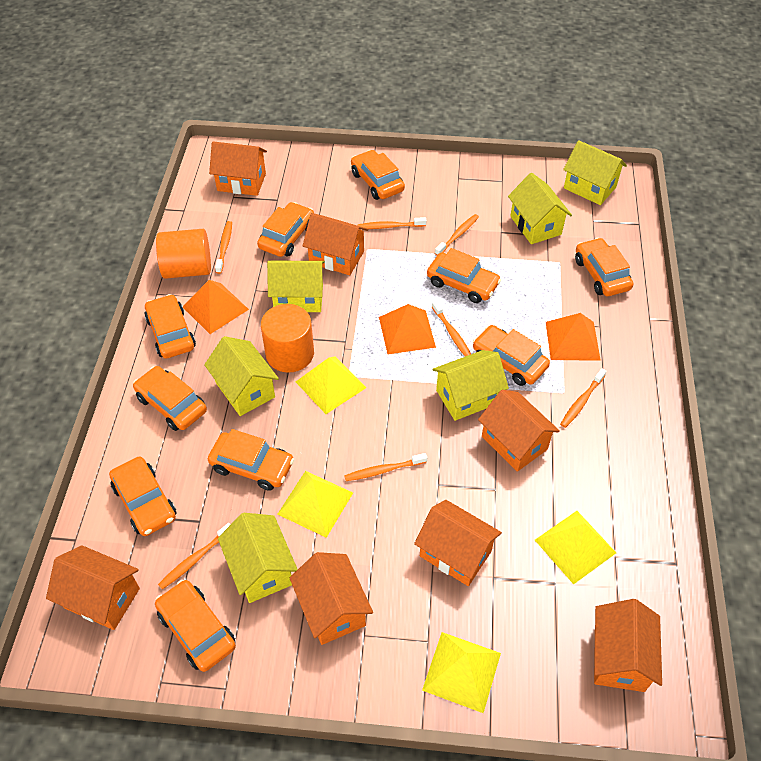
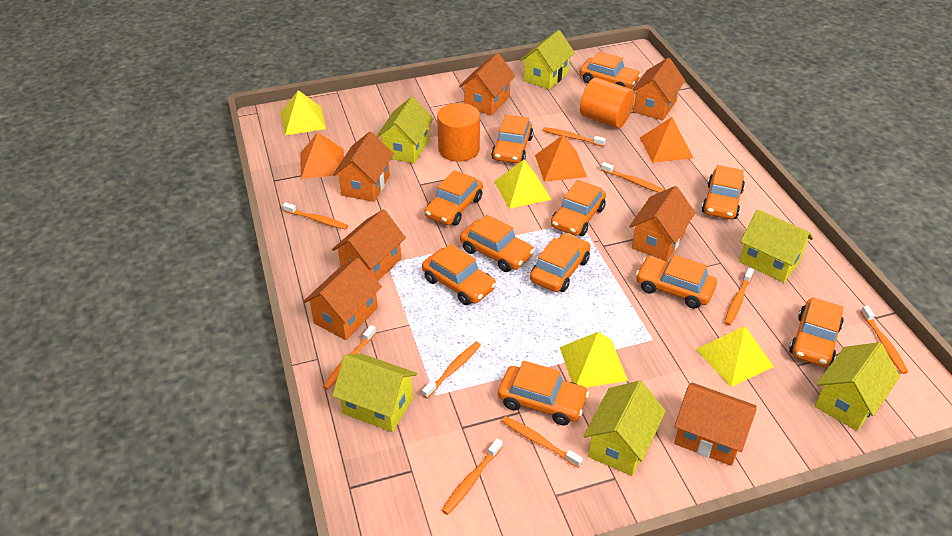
orange car: 10 -> 11
orange toothbrush: 7 -> 9

